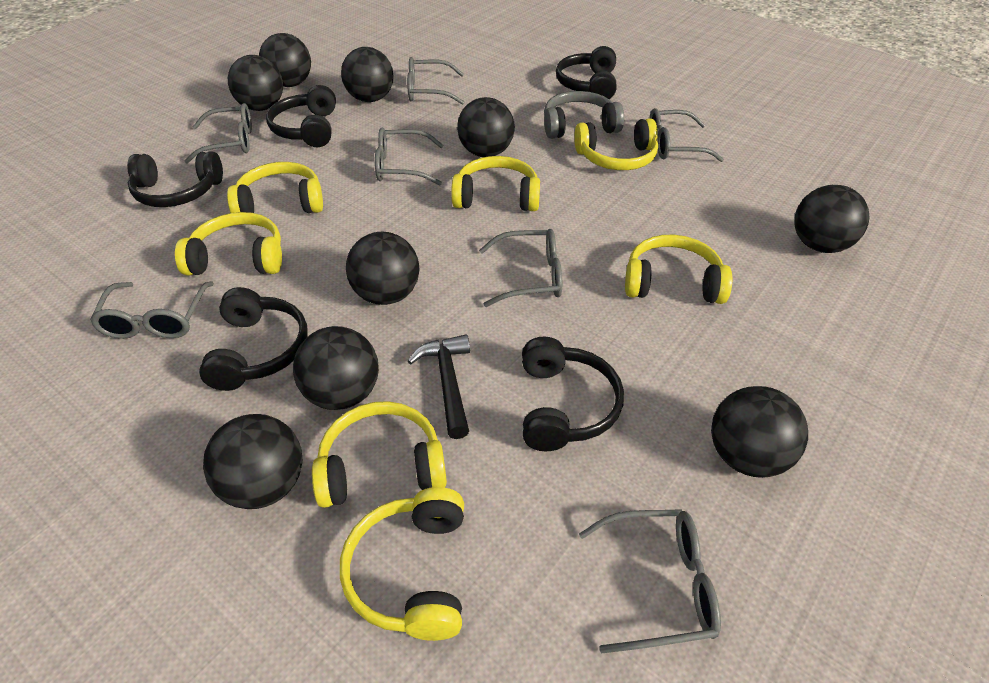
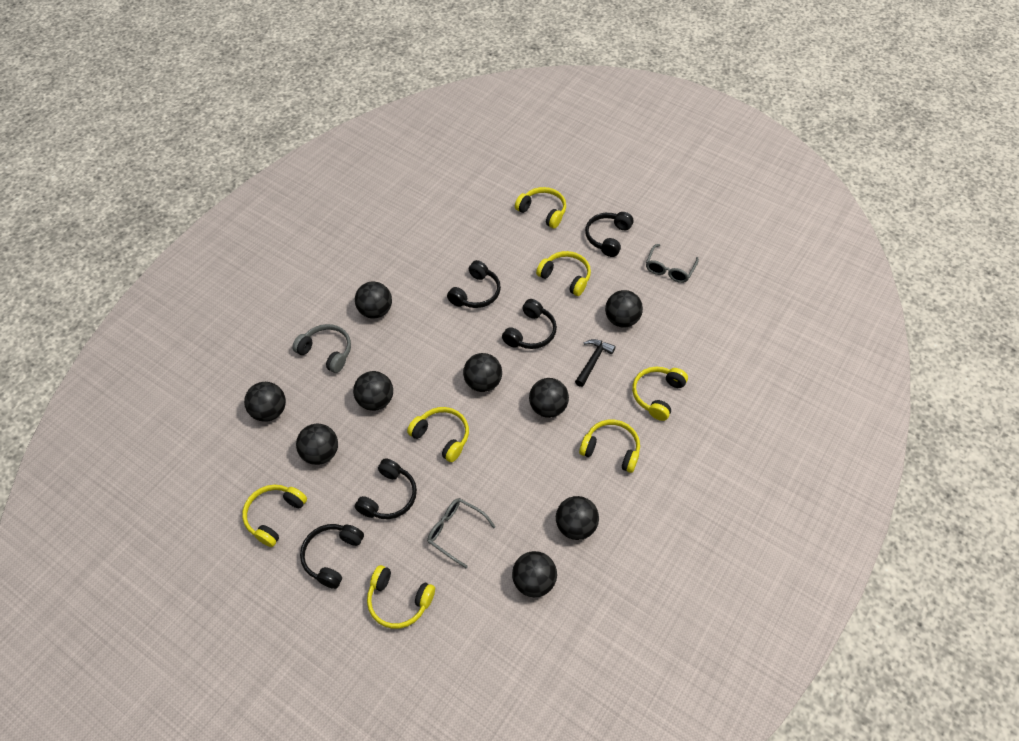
grey glasses: 7 -> 2

